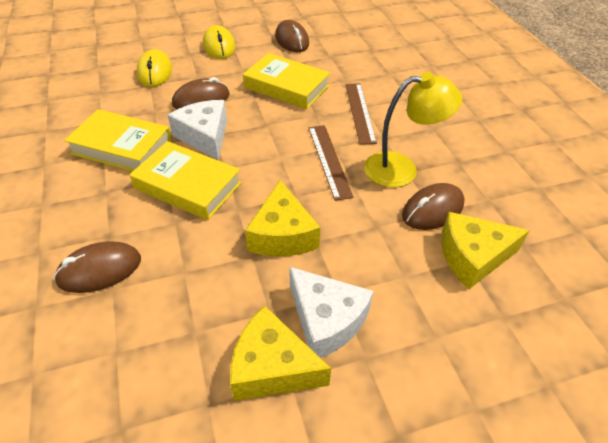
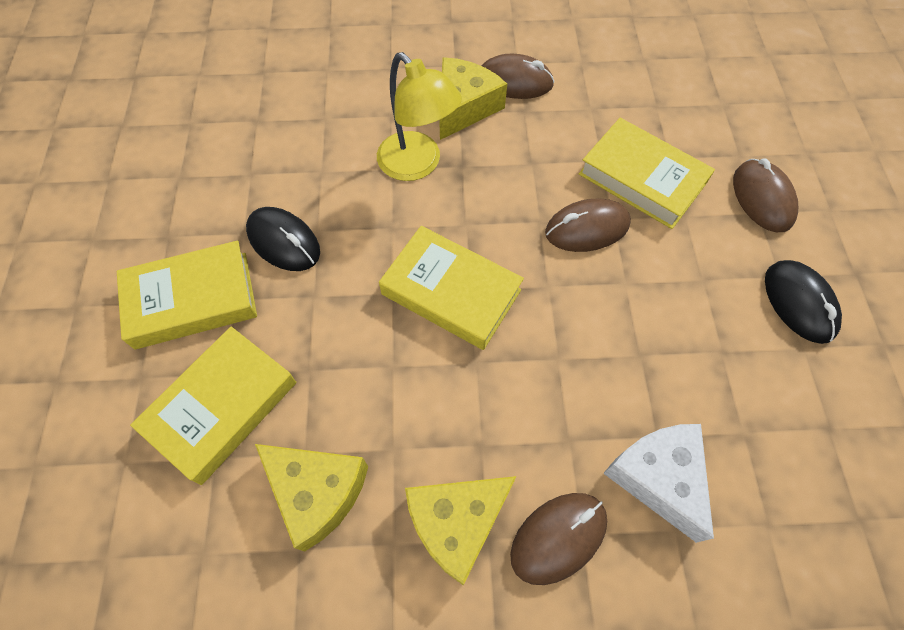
black mouse: 0 -> 2
brown ruler: 2 -> 0
white cheese: 2 -> 1
yellow book: 3 -> 4
yellow mouse: 2 -> 0

